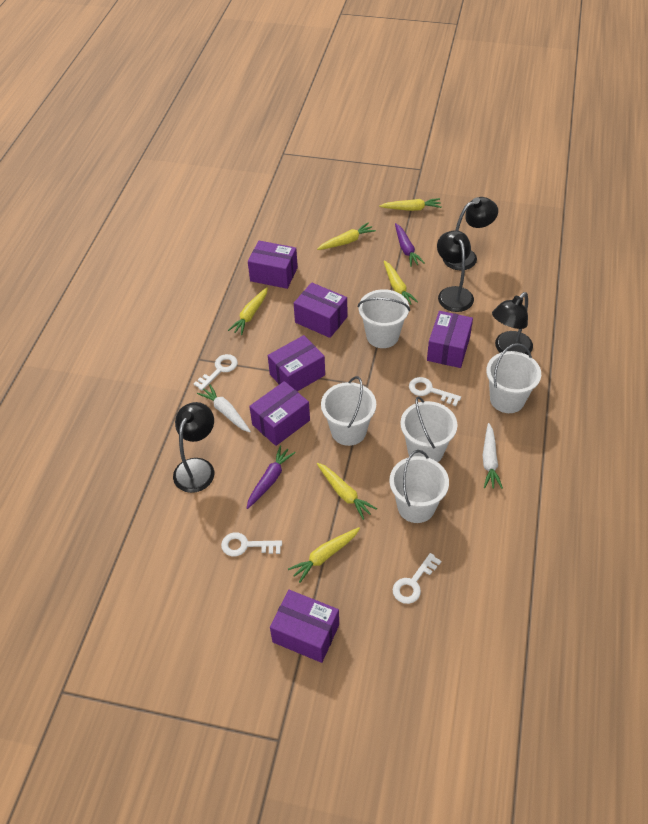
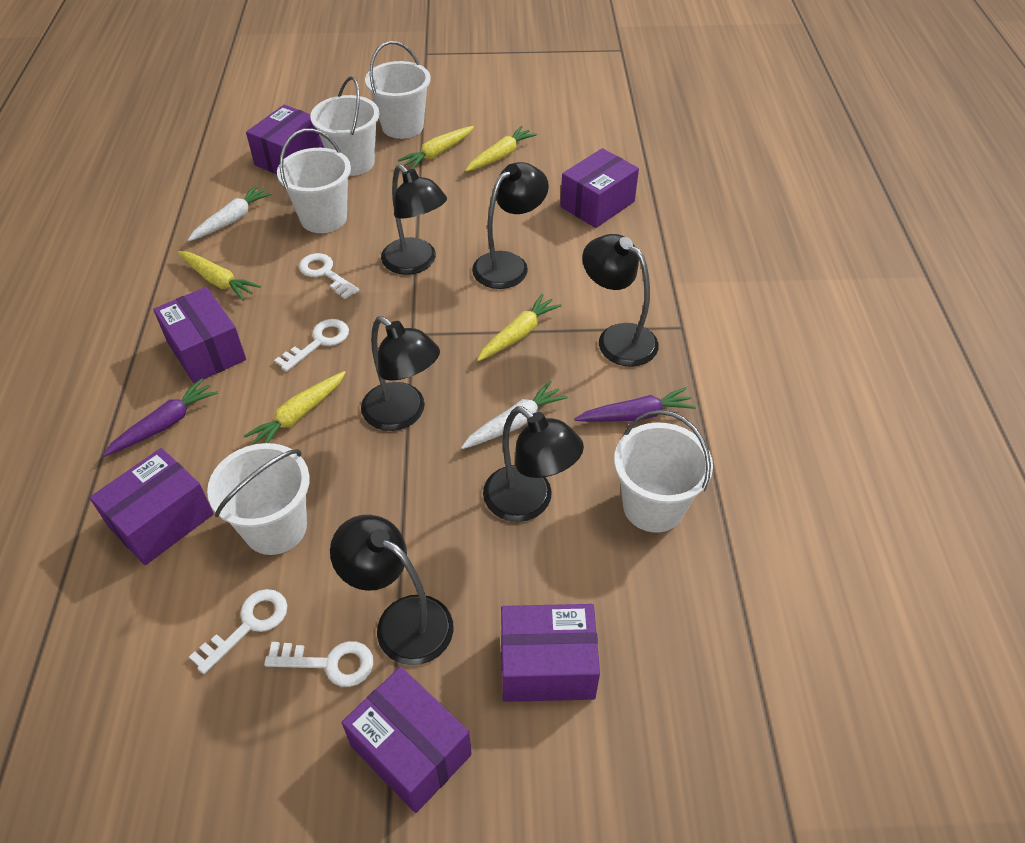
black lamp: 4 -> 6
yellow carrot: 6 -> 5

